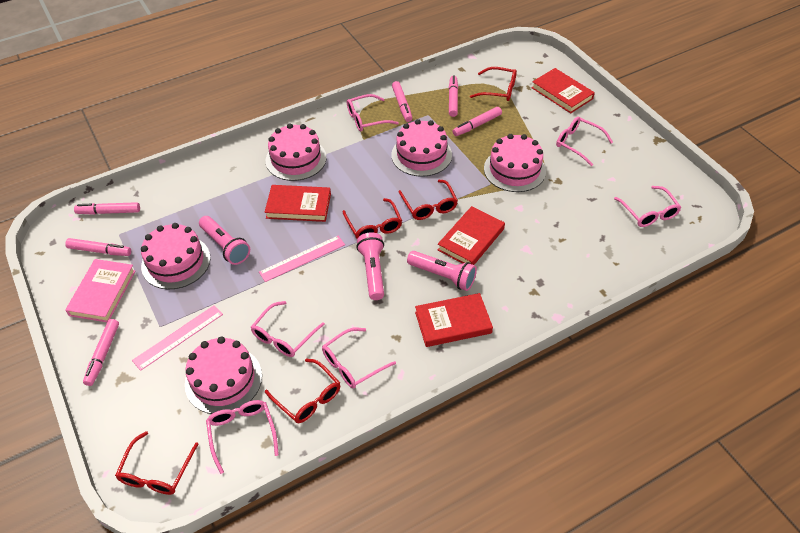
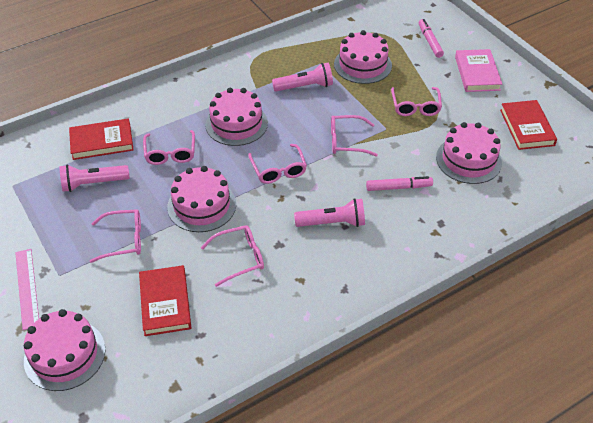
pink marker: 6 -> 2
pink ruler: 2 -> 1
red book: 4 -> 3
red glasses: 5 -> 0

